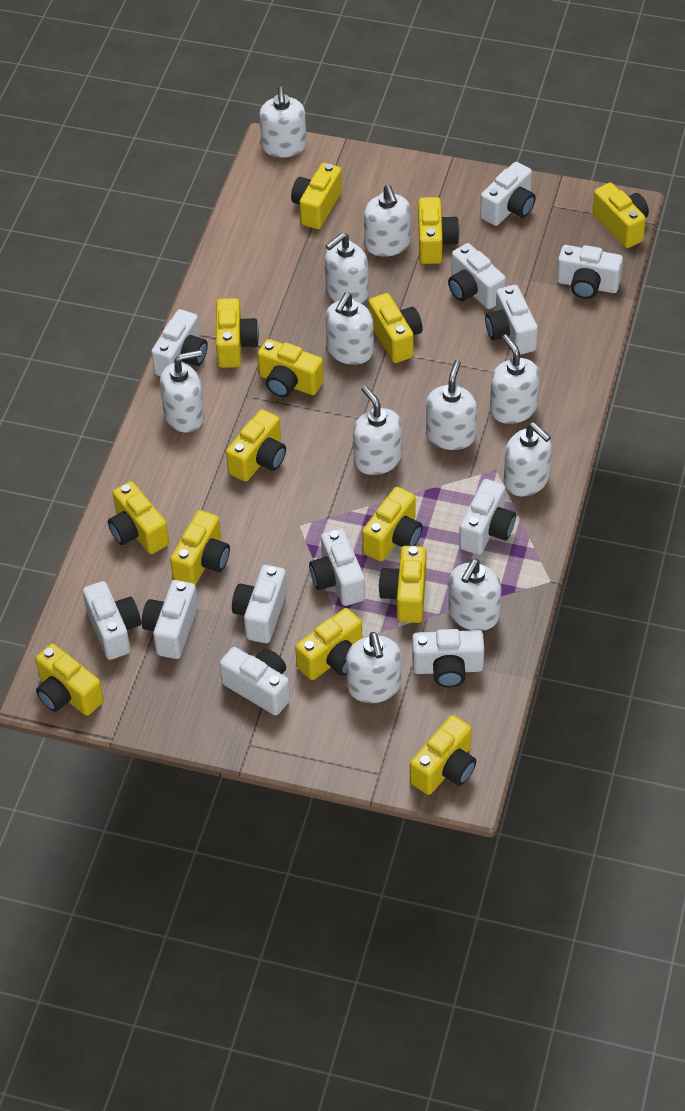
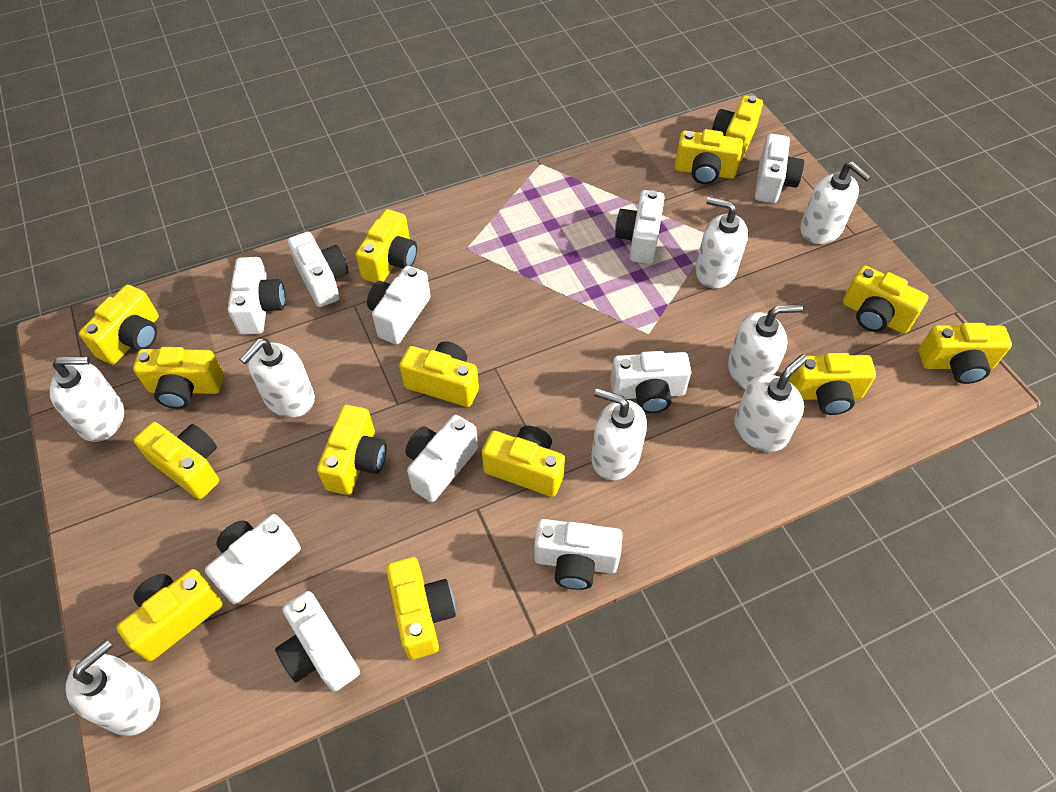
white camera: 12 -> 10
white soap dispenser: 11 -> 8

